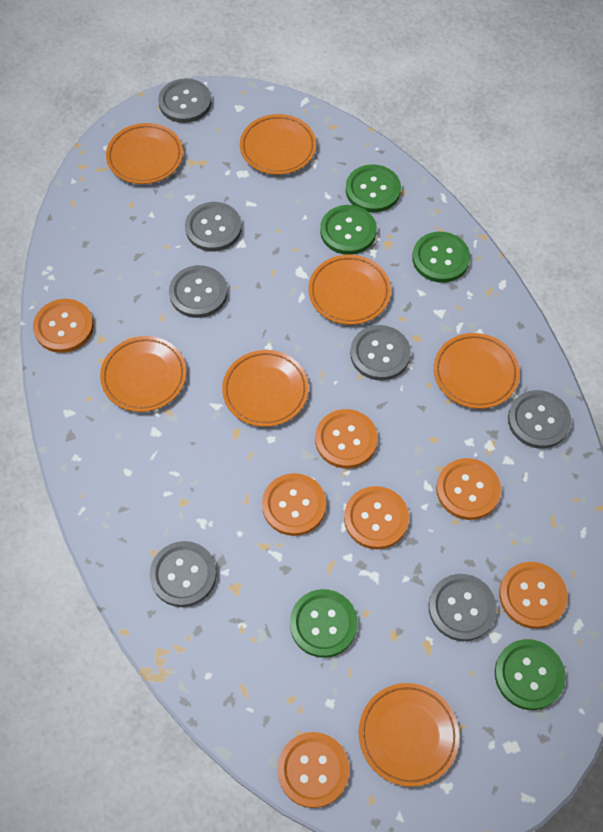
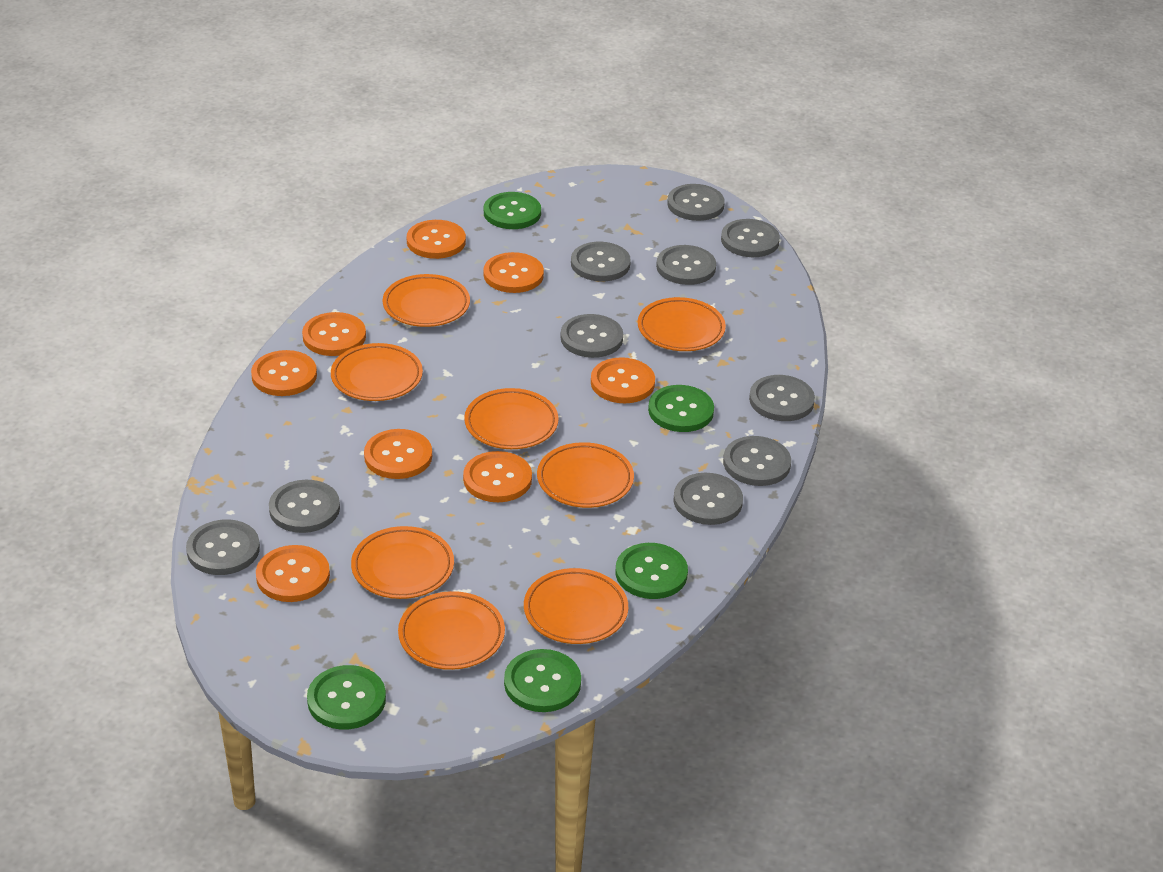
grey button: 7 -> 10
orange button: 7 -> 8
orange plate: 7 -> 8

